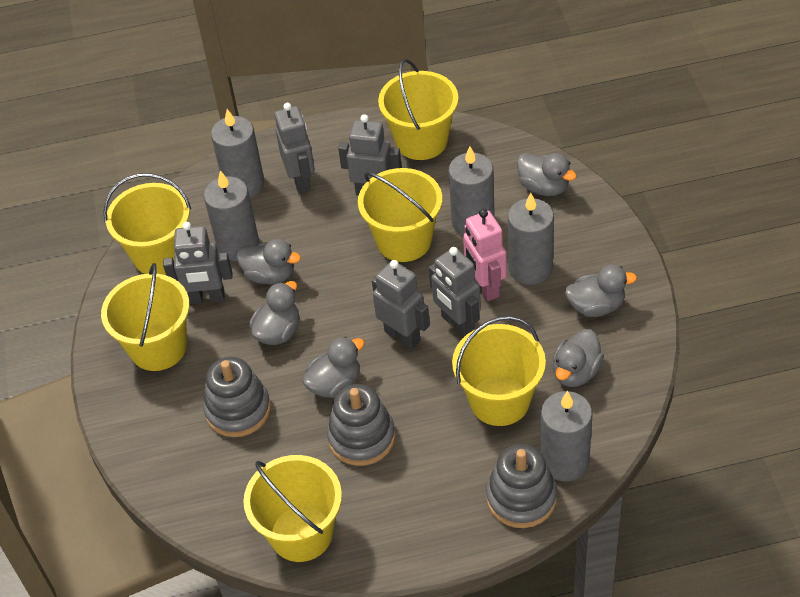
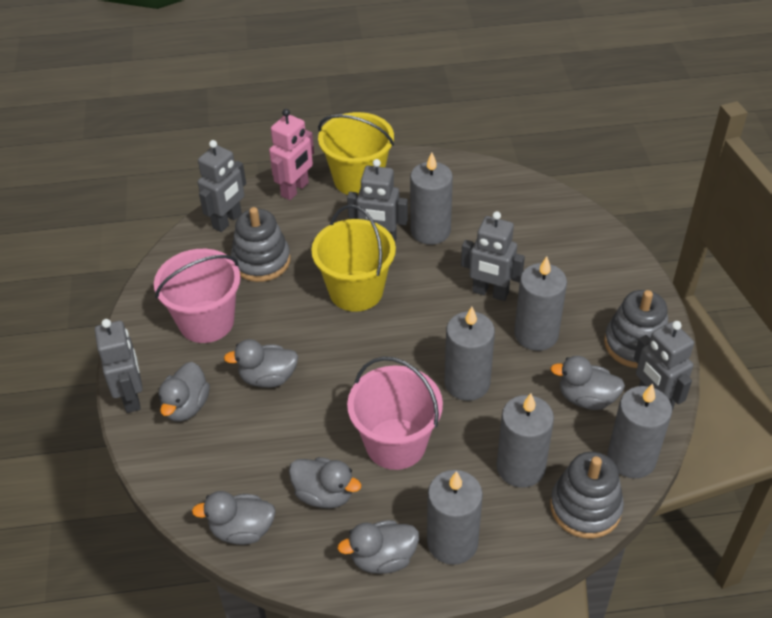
grey candle: 5 -> 6
pink bucket: 0 -> 2
yellow bucket: 6 -> 2

